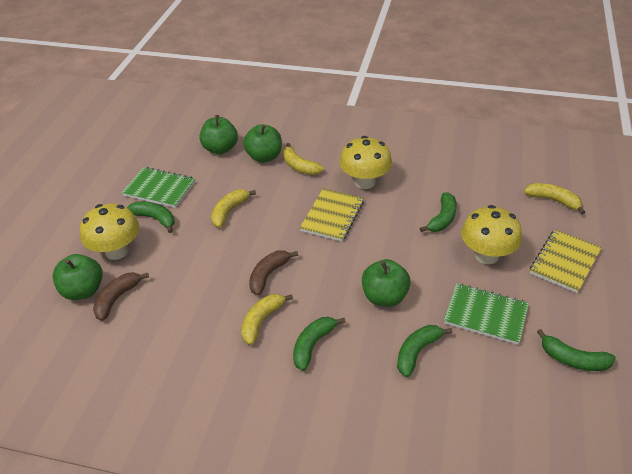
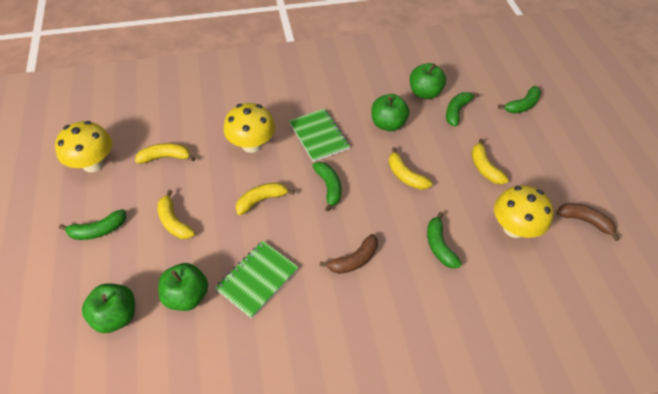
yellow banana: 4 -> 5
yellow notebook: 2 -> 0

